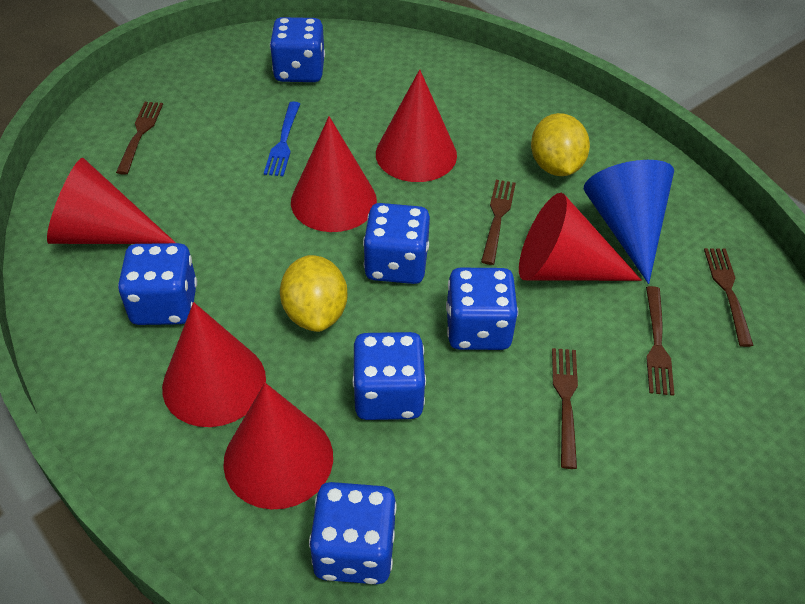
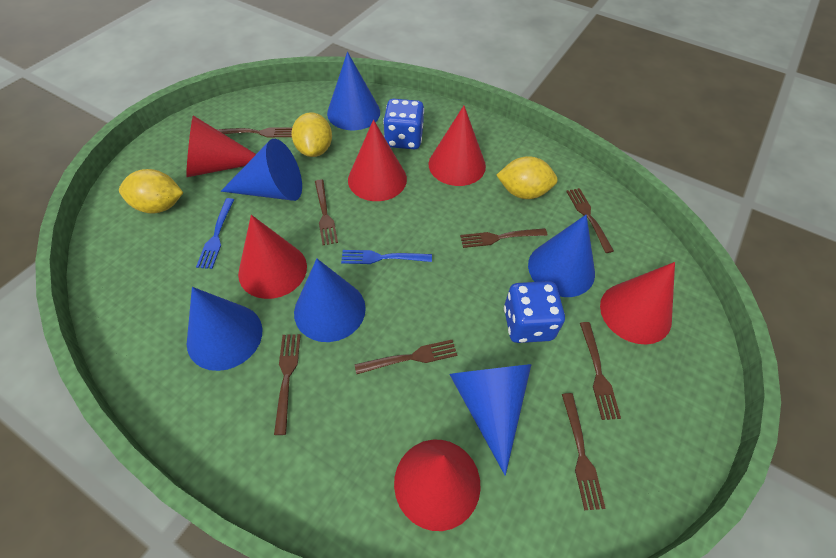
blue cone: 1 -> 6
blue dice: 6 -> 2
blue fork: 1 -> 2
brown fork: 5 -> 8
yellow lemon: 2 -> 3

